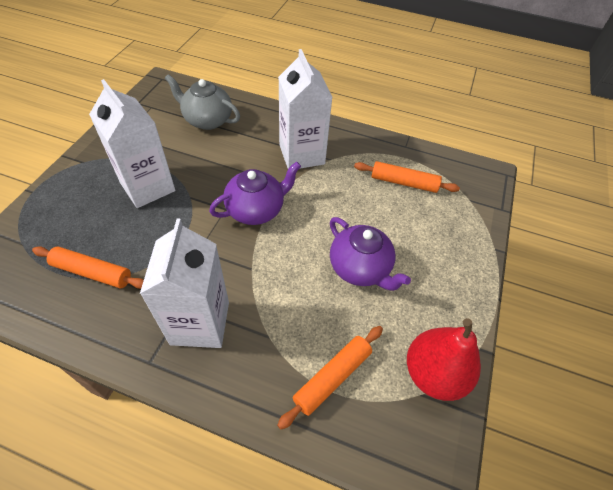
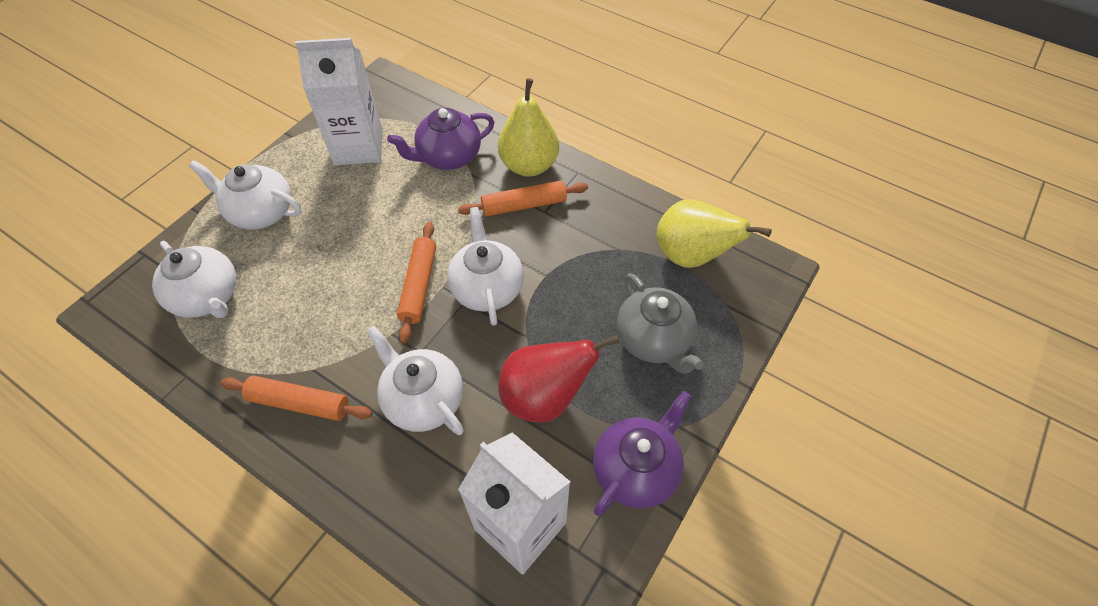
white carton: 3 -> 2
white teapot: 0 -> 4
yellow pear: 0 -> 2

